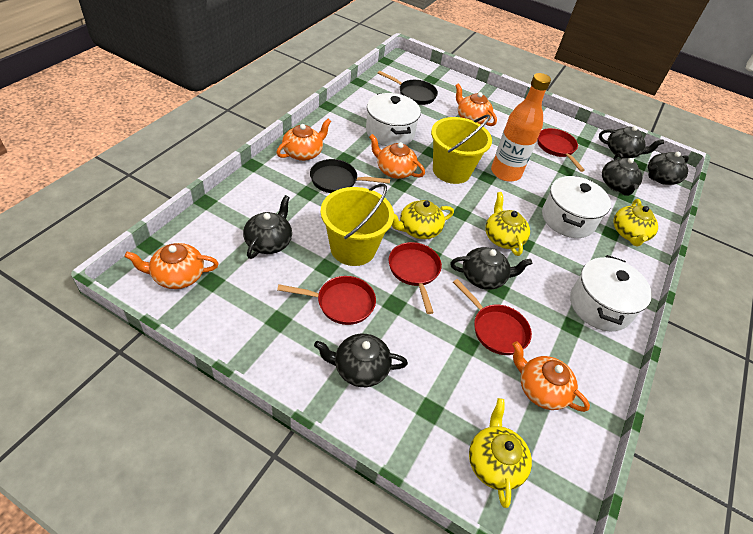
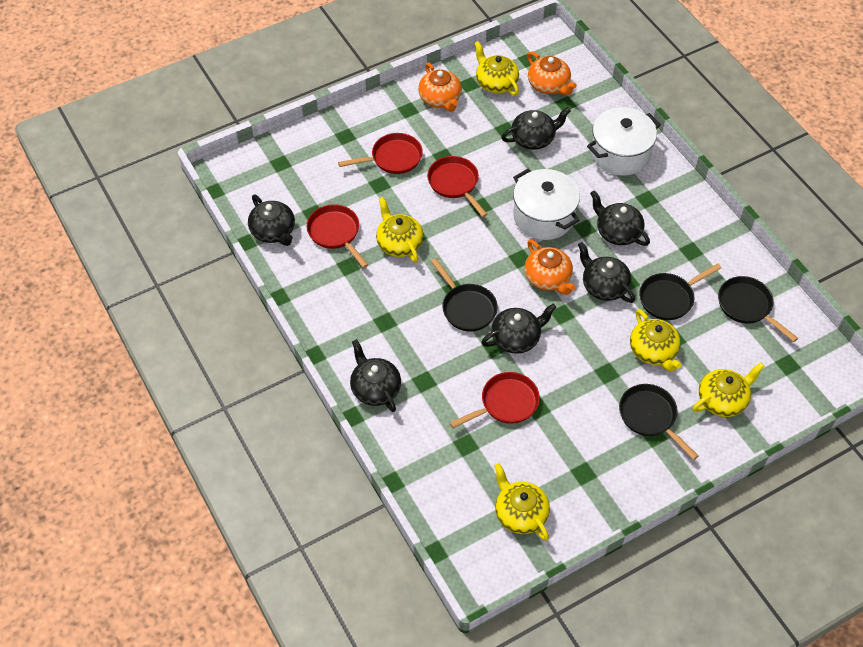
black pan: 2 -> 4
orange bottle: 1 -> 0
orange teapot: 5 -> 3
white pot: 3 -> 2
yellow bucket: 2 -> 0
yellow teapot: 4 -> 5

